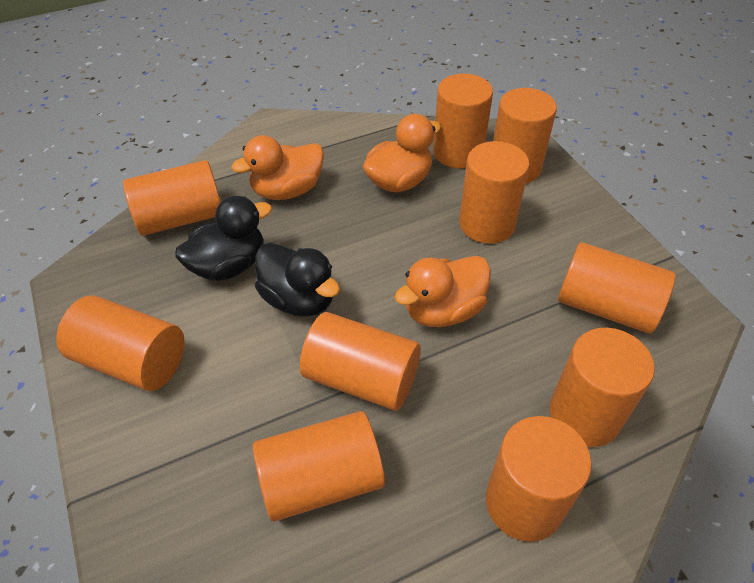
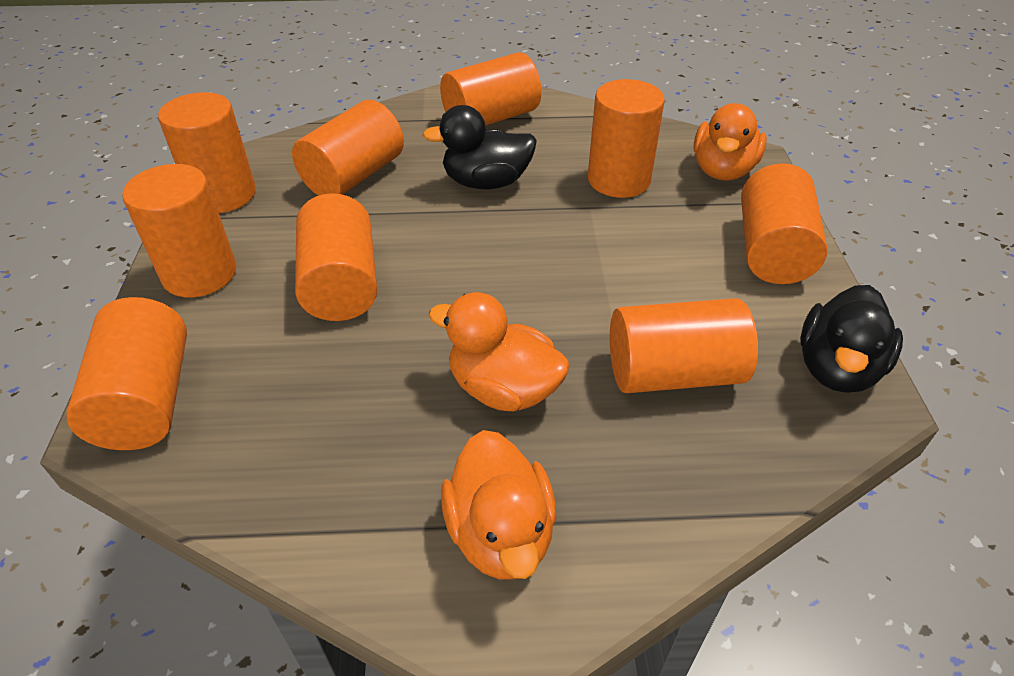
orange cylinder: 10 -> 9

